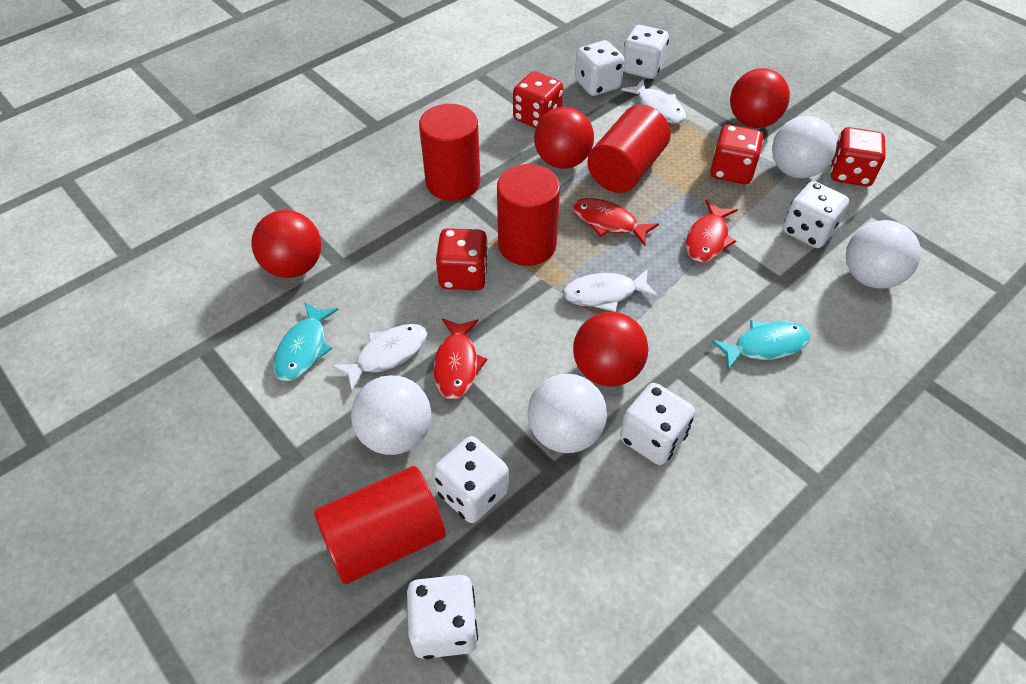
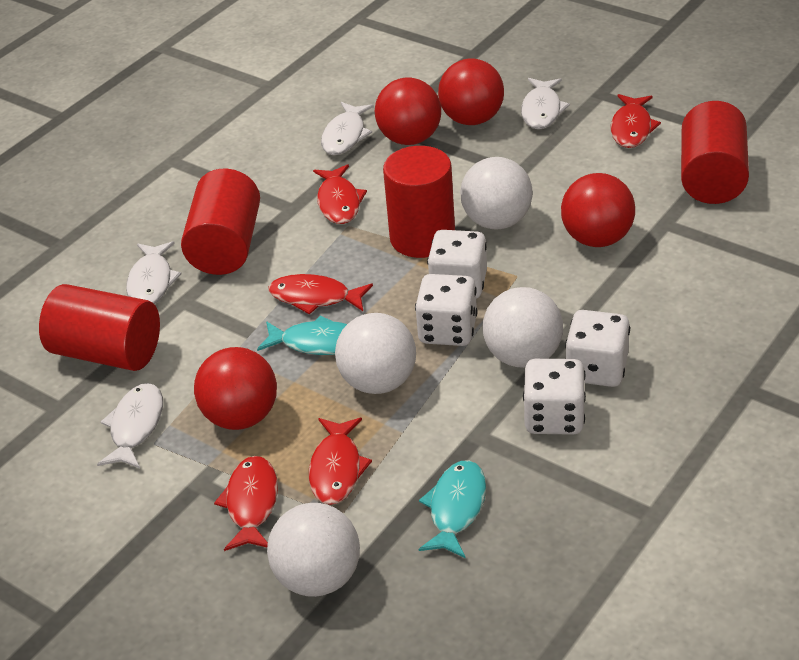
red dice: 4 -> 0
red fish: 3 -> 5
white dice: 6 -> 4
white fish: 3 -> 4

